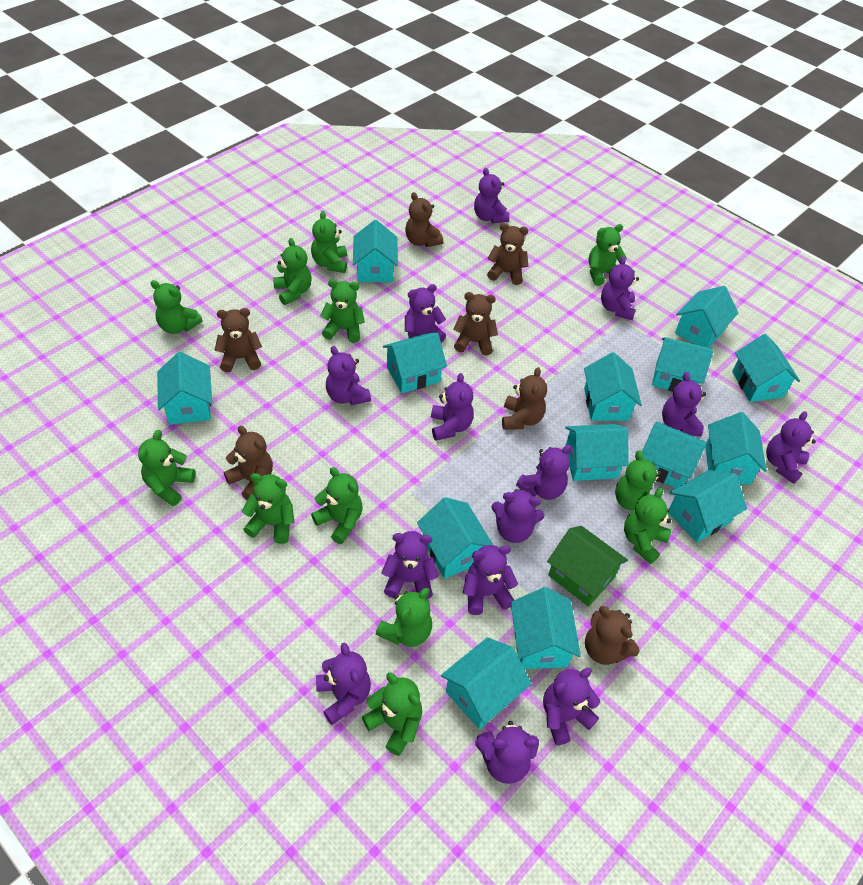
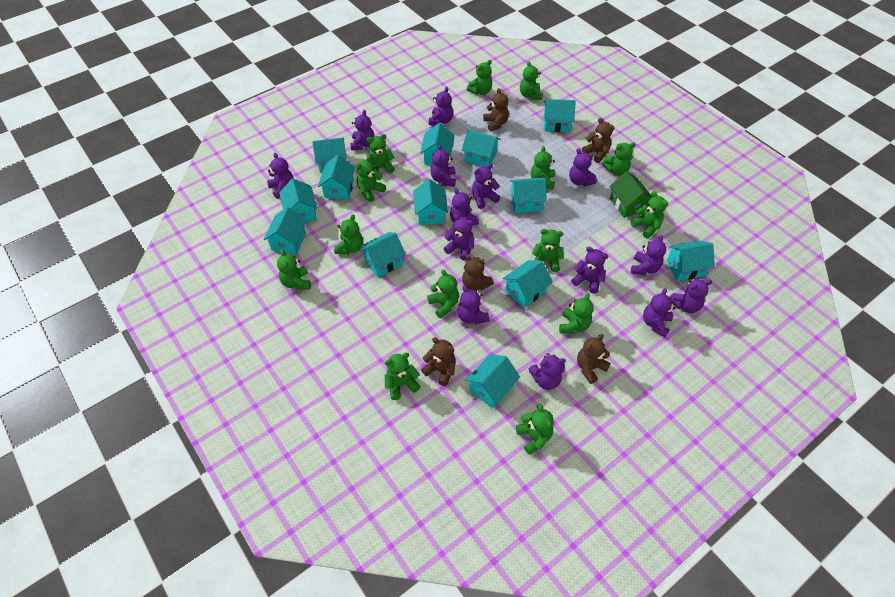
brown teddy bear: 7 -> 5
green teddy bear: 12 -> 14
turquoise house: 14 -> 13

